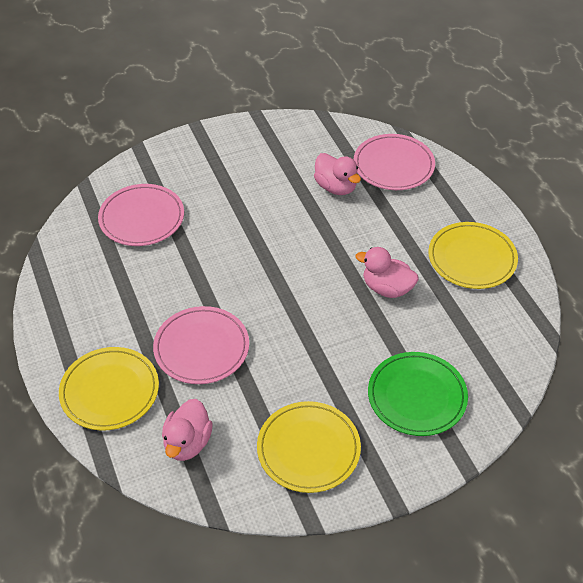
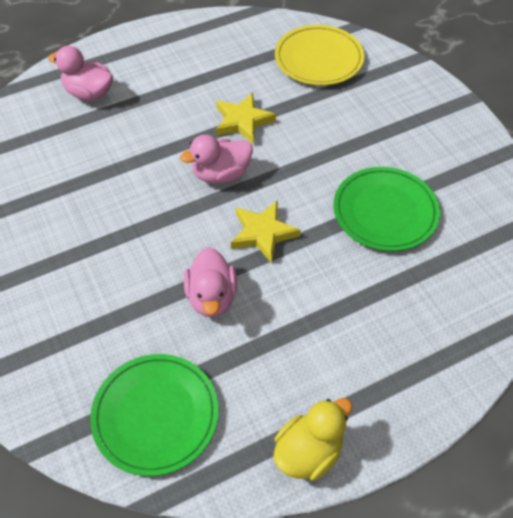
green plate: 1 -> 2
pink plate: 3 -> 0
yellow duck: 0 -> 1
yellow plate: 3 -> 1
yellow star: 0 -> 2

